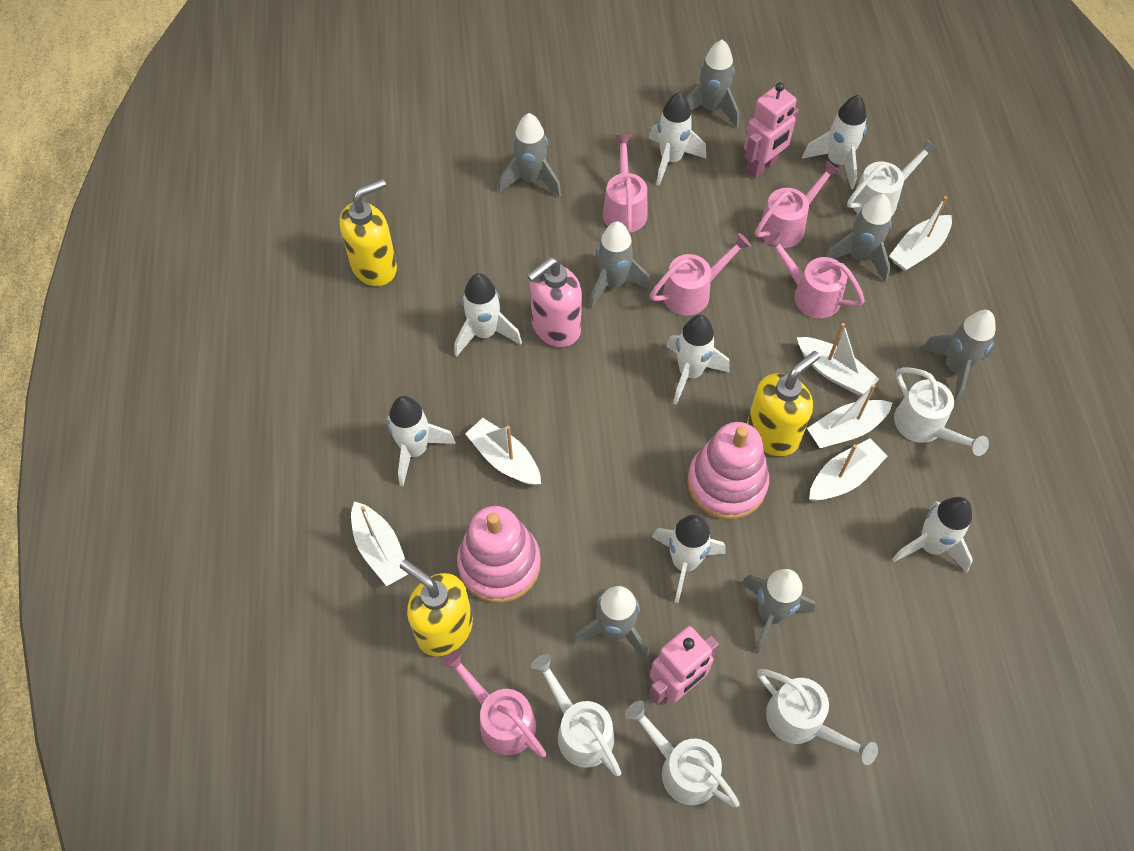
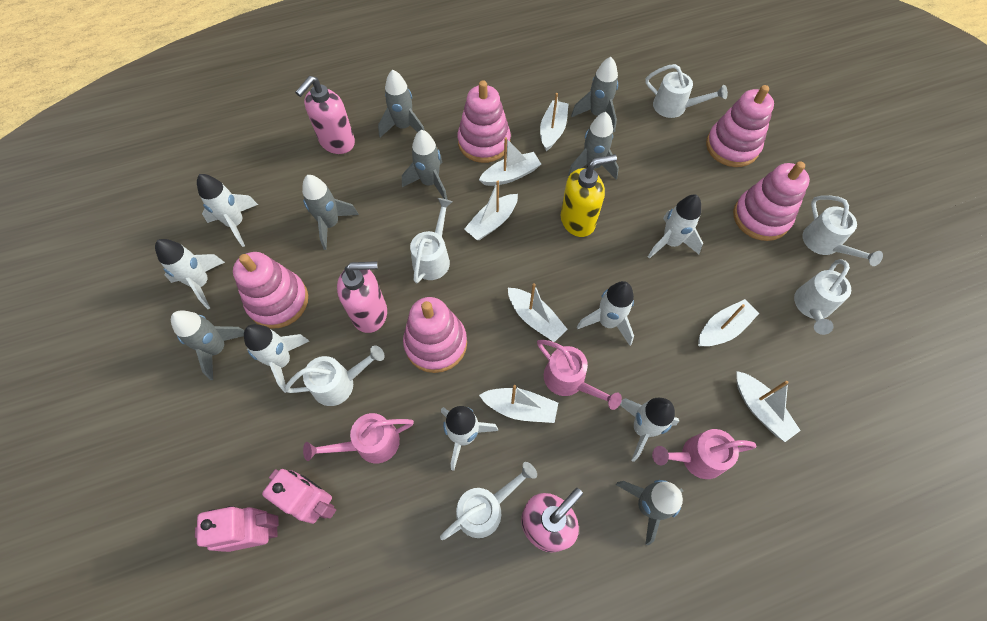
pink soap dispenser: 1 -> 3
pink stacking toy: 2 -> 5
pink watering can: 5 -> 3
white boat: 6 -> 7
white watering can: 5 -> 6
yellow soap dispenser: 3 -> 1

